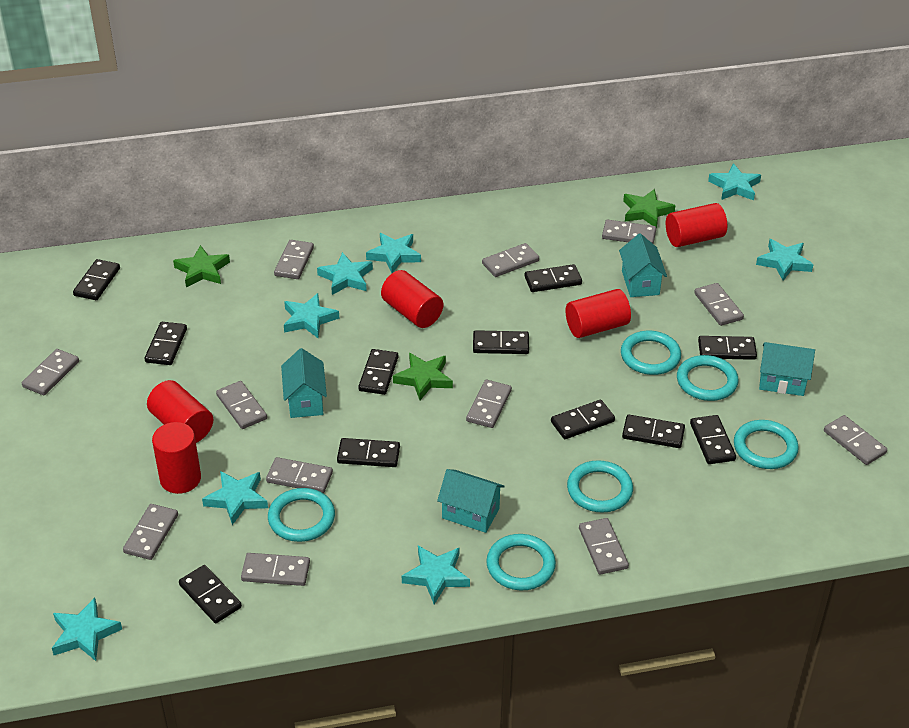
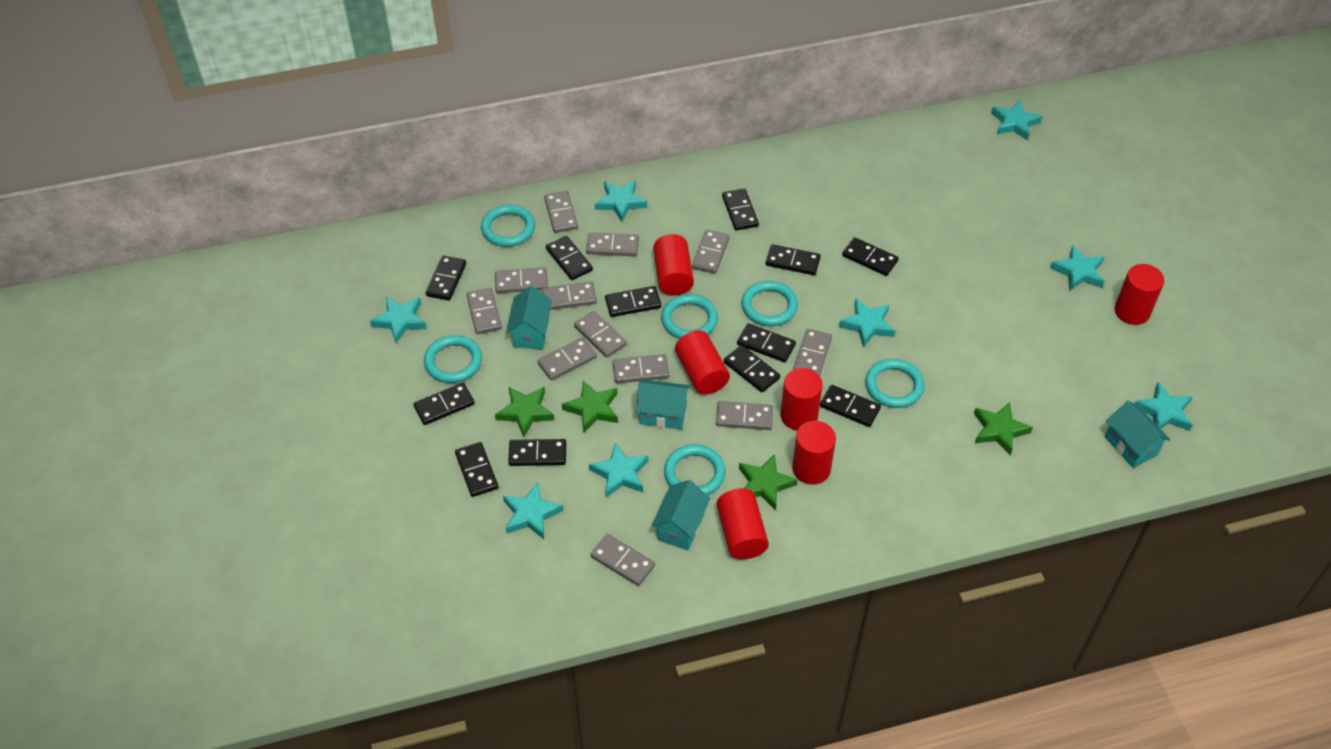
black domino: 11 -> 12
green star: 3 -> 4
red cylinder: 5 -> 6

